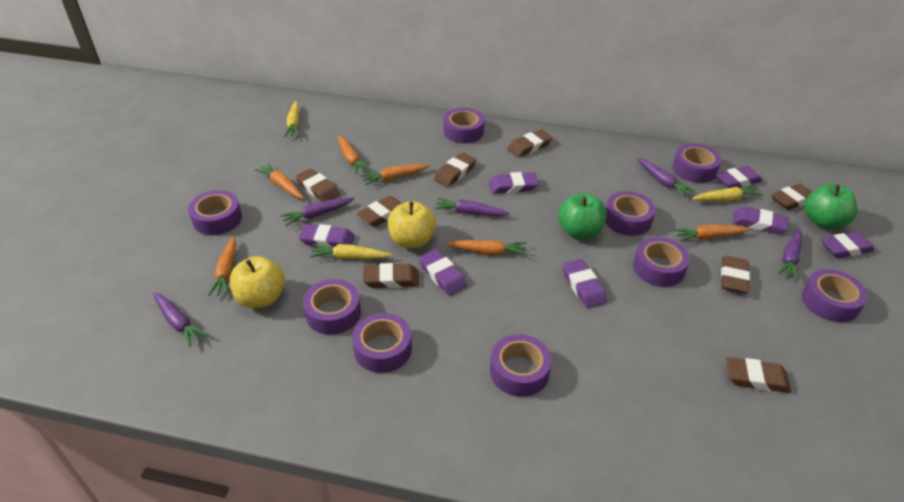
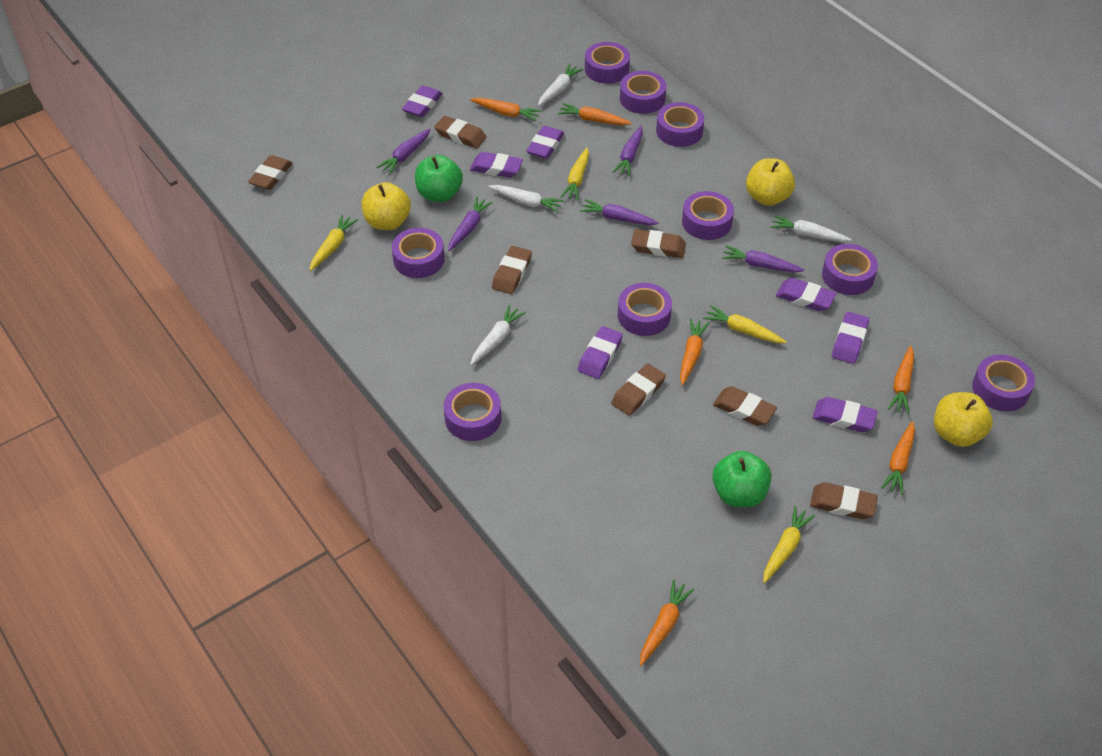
brown eraser: 8 -> 7
white carrot: 0 -> 4
yellow apple: 2 -> 3
yellow carrot: 3 -> 4

